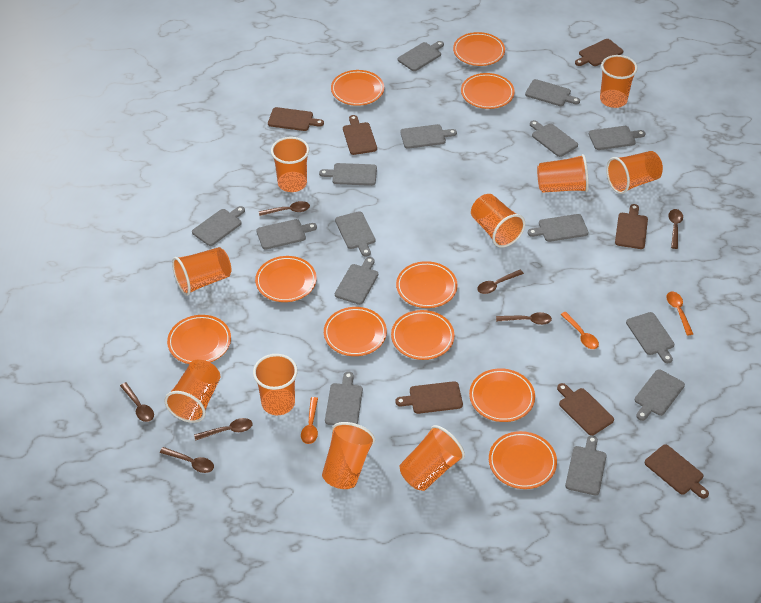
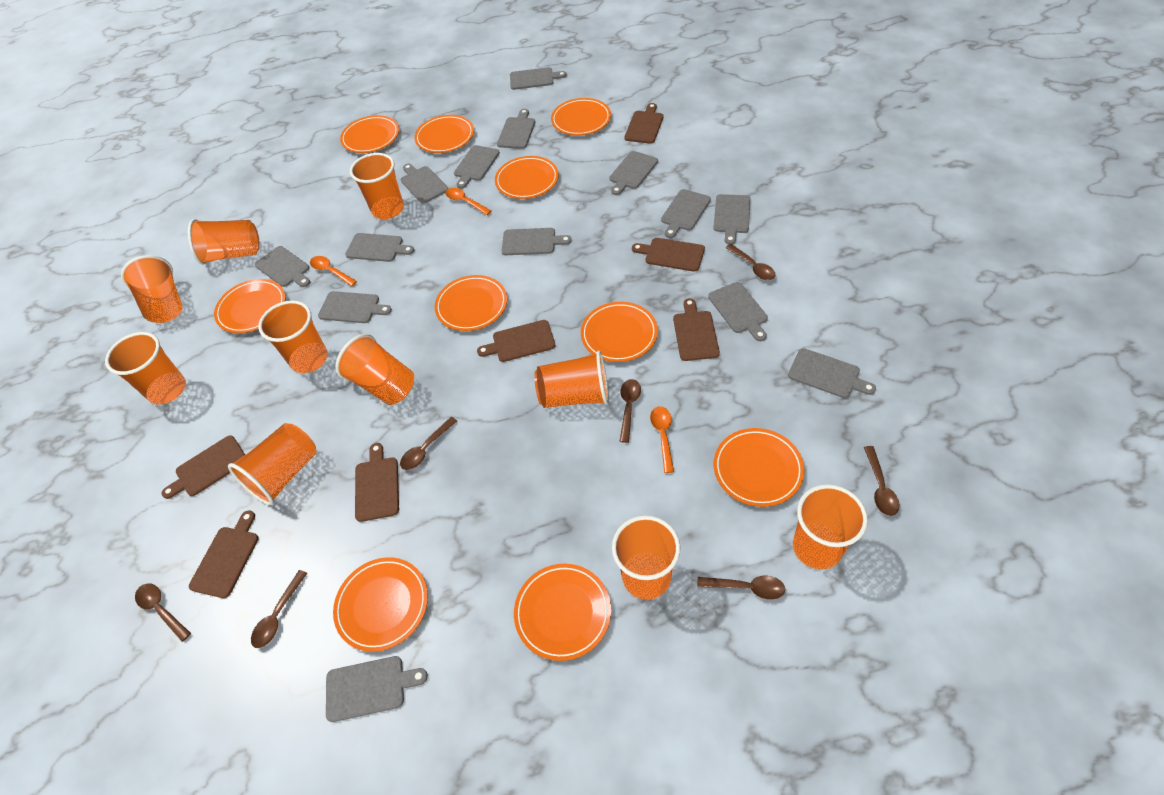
grey cutting board: 15 -> 14

